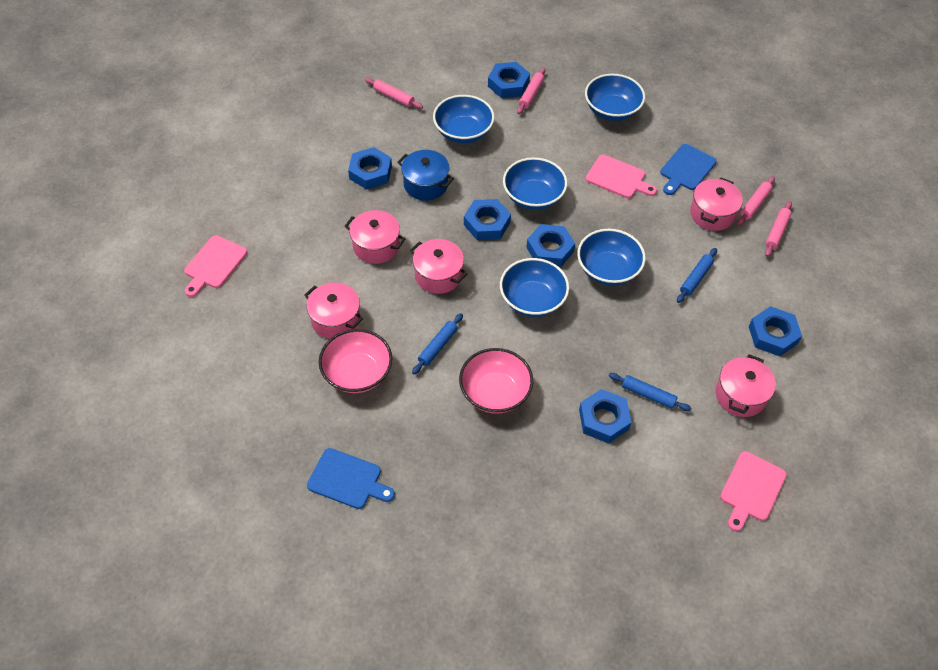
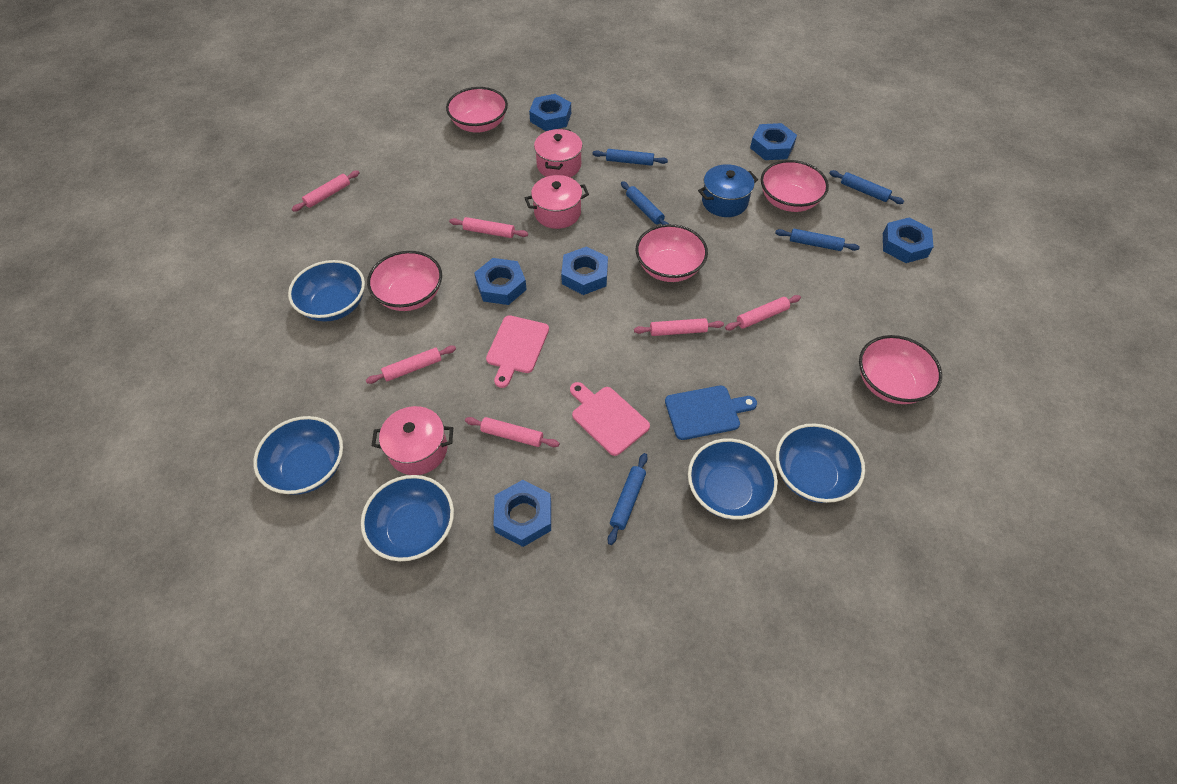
blue cutting board: 2 -> 1
blue rolling pin: 3 -> 5
pink bowl: 2 -> 5
pink cutting board: 3 -> 2
pink pot: 5 -> 3
pink rolling pin: 4 -> 6

